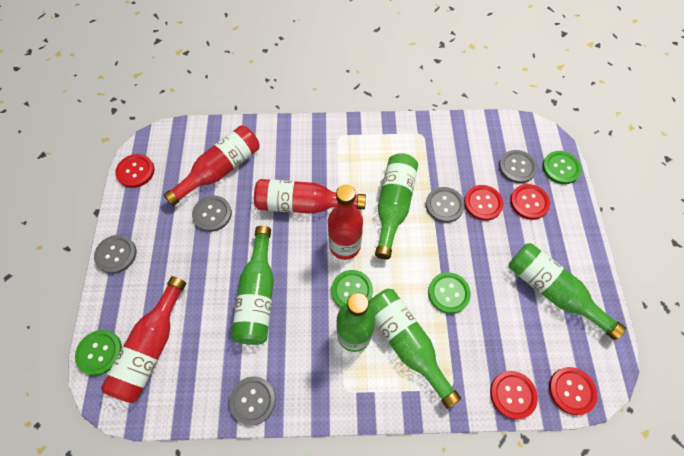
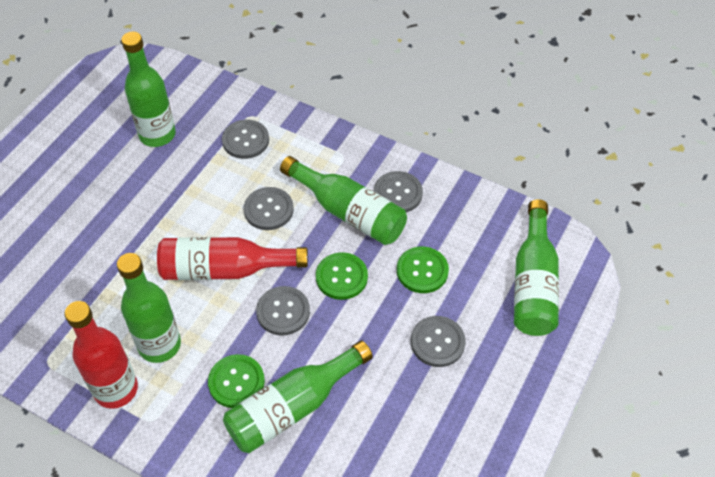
green button: 4 -> 3
red bottle: 4 -> 2
red button: 5 -> 0

